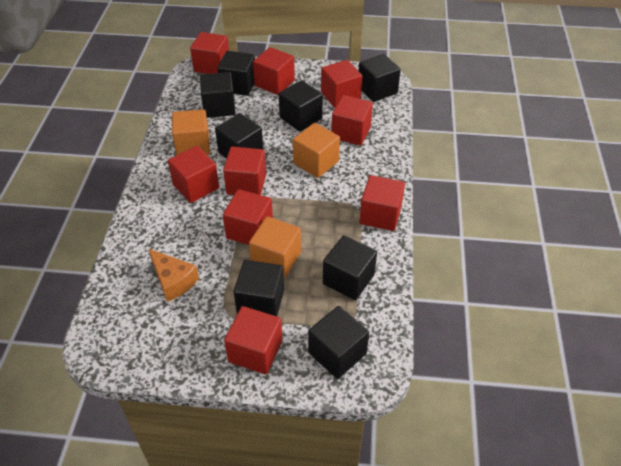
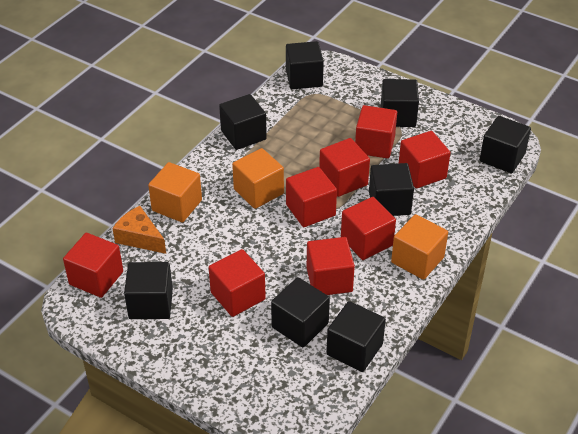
red cube: 9 -> 8

